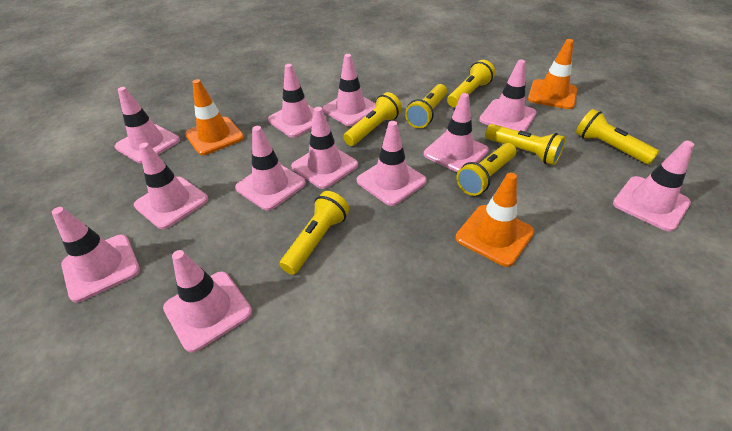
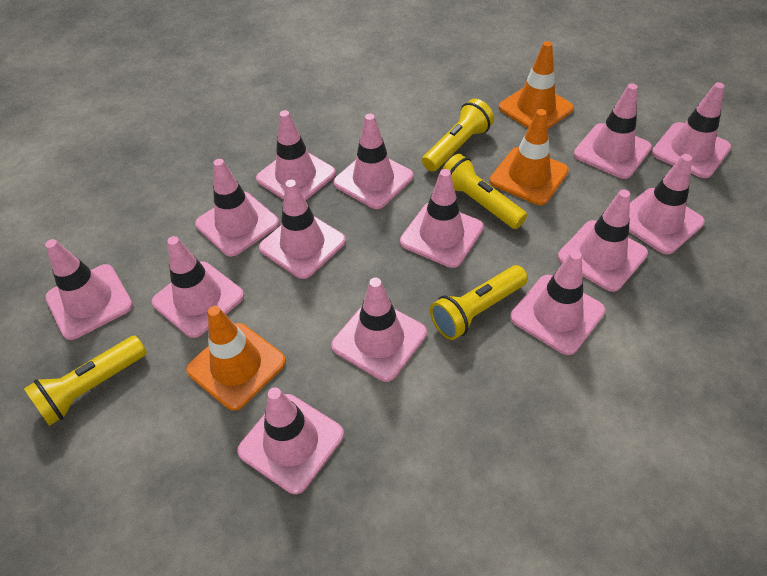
pink traffic cone: 12 -> 14
yellow flashlight: 7 -> 4

